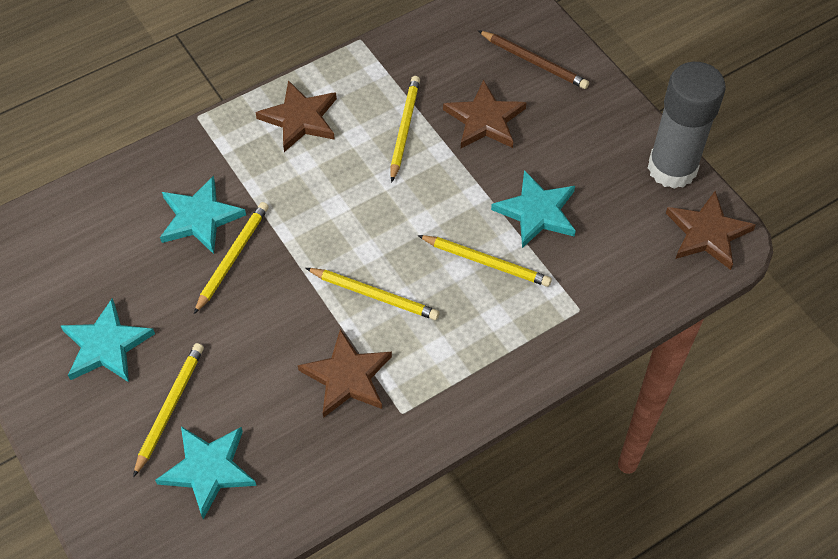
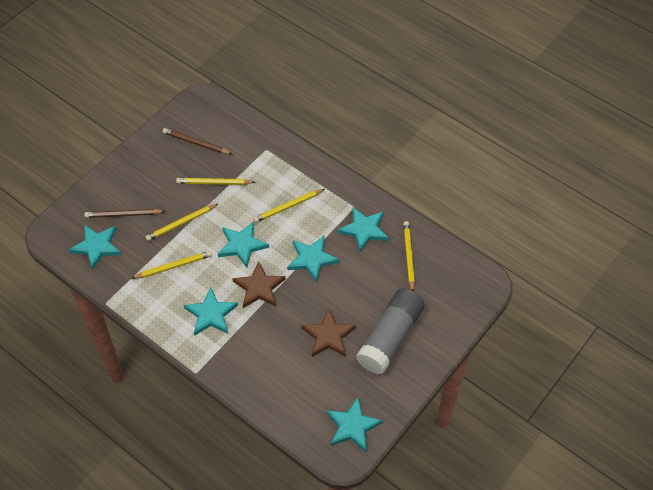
brown pencil: 1 -> 2
brown star: 4 -> 2
turquoise star: 4 -> 6

